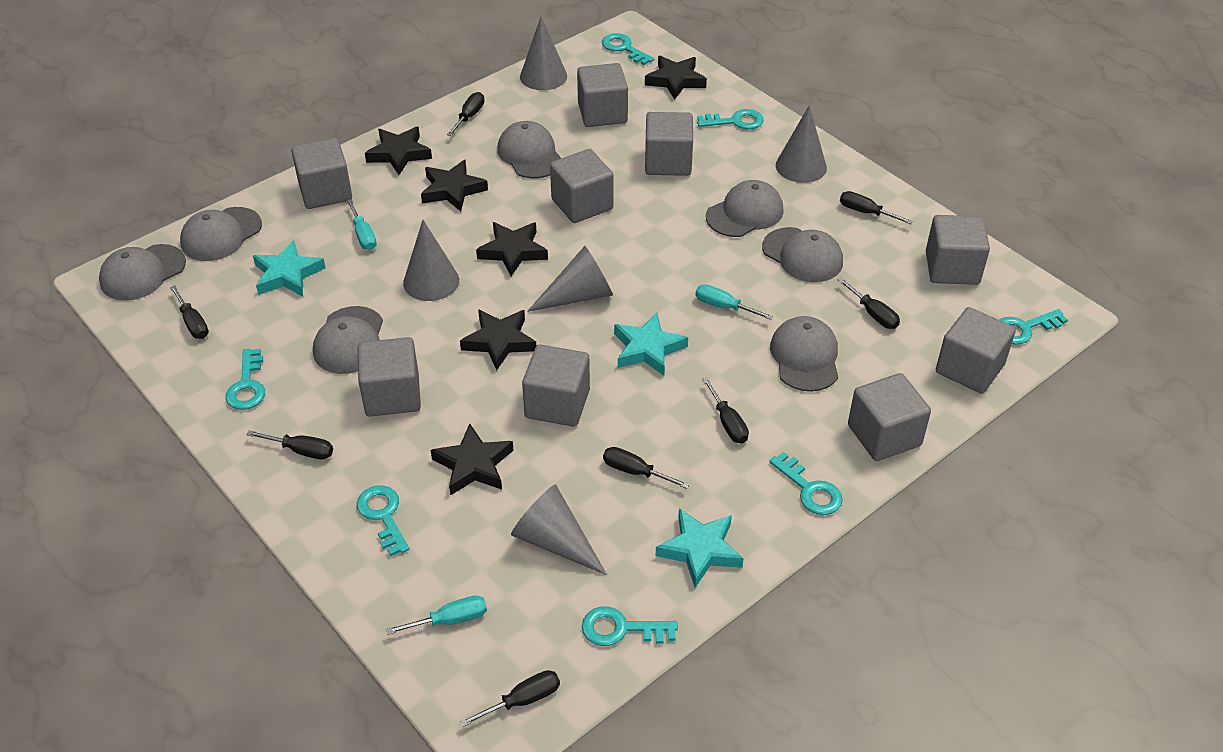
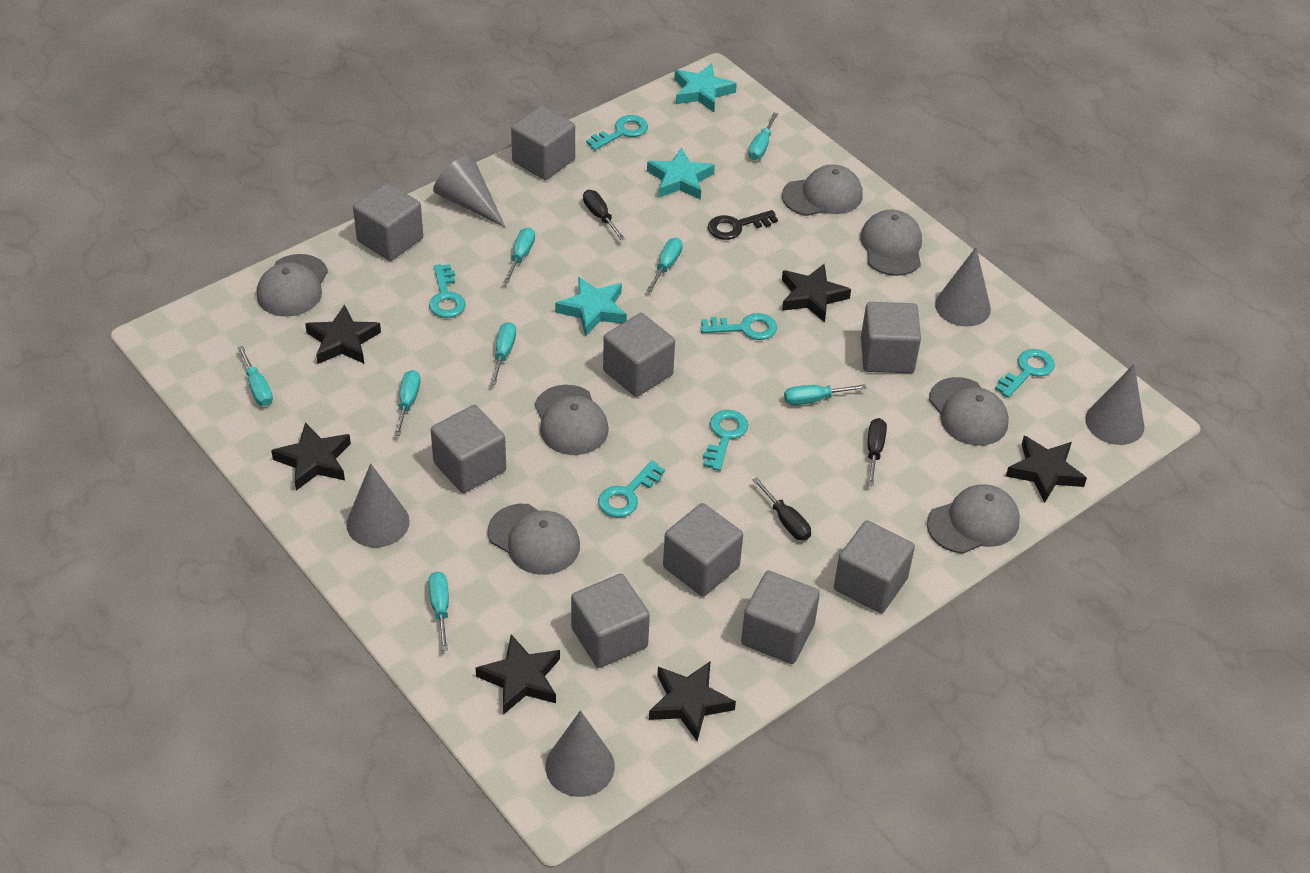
black key: 0 -> 1
black screwdriver: 8 -> 3
turquoise key: 7 -> 6
turquoise screwdriver: 3 -> 8

